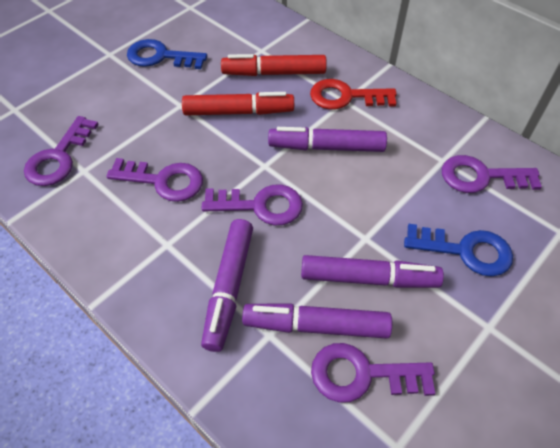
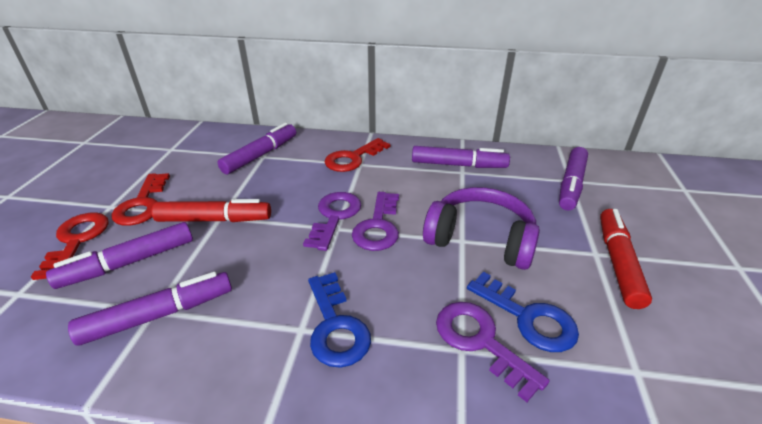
purple headphones: 0 -> 1
purple key: 5 -> 3
purple marker: 4 -> 5
red key: 1 -> 3

